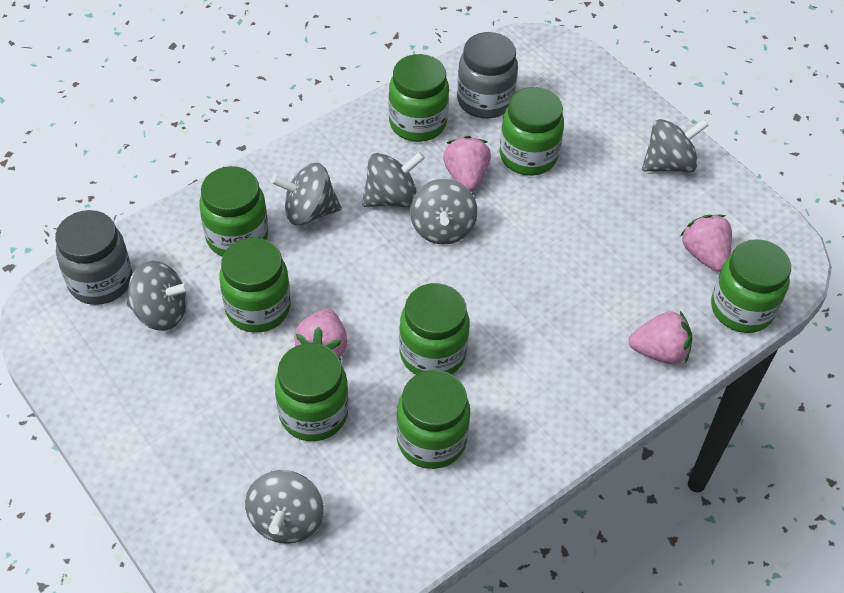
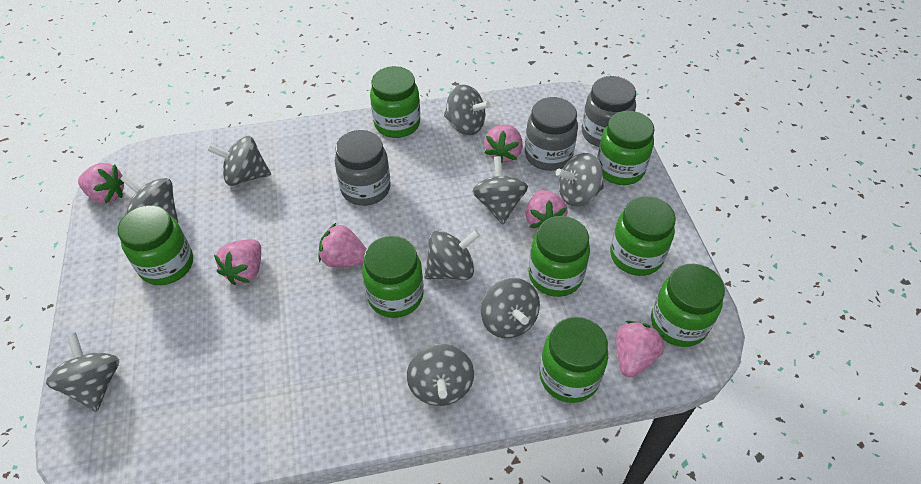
grey jar: 2 -> 3
grey spinning top: 6 -> 9
pink strawberry: 4 -> 6

